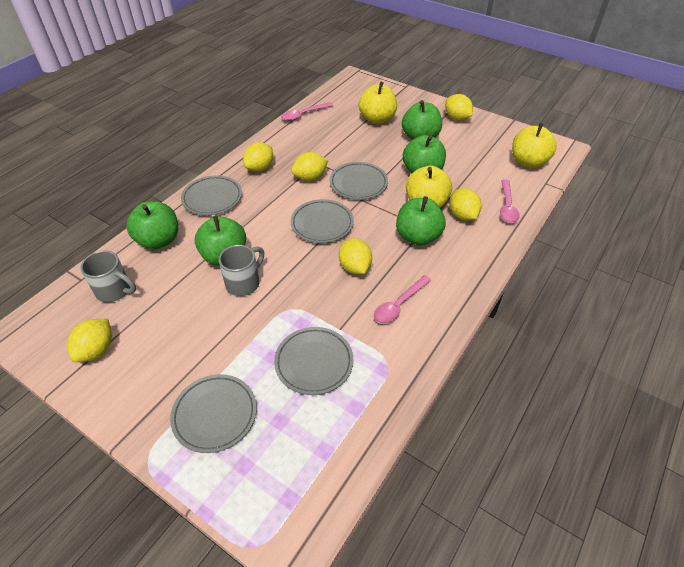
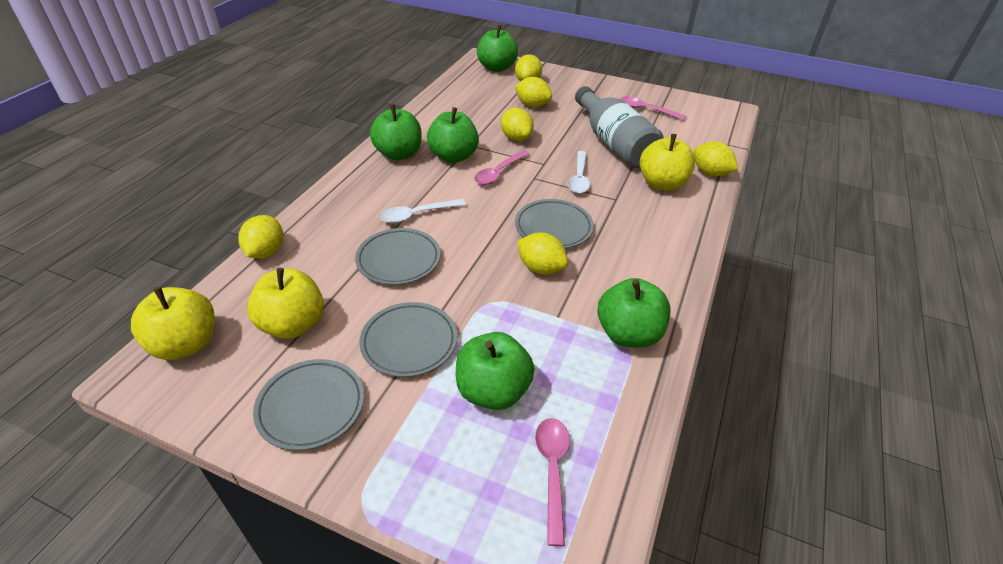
grey bottle: 0 -> 1
grey mug: 2 -> 0
grey plate: 5 -> 4
white spoon: 0 -> 2

